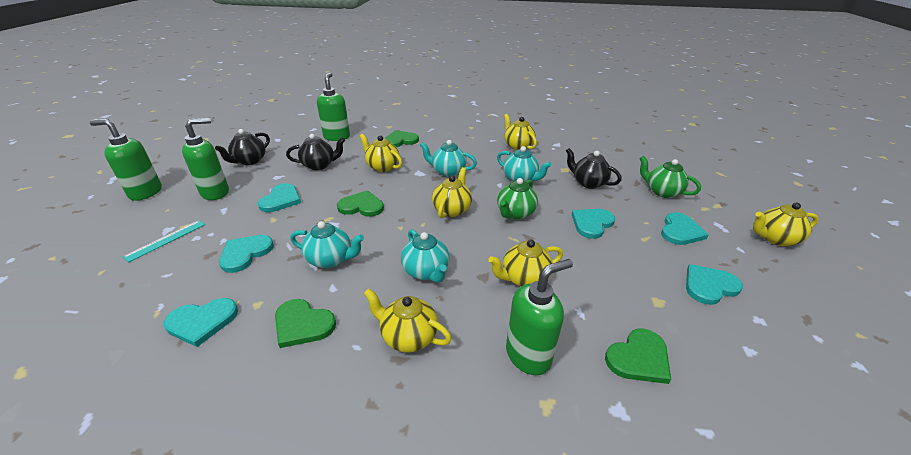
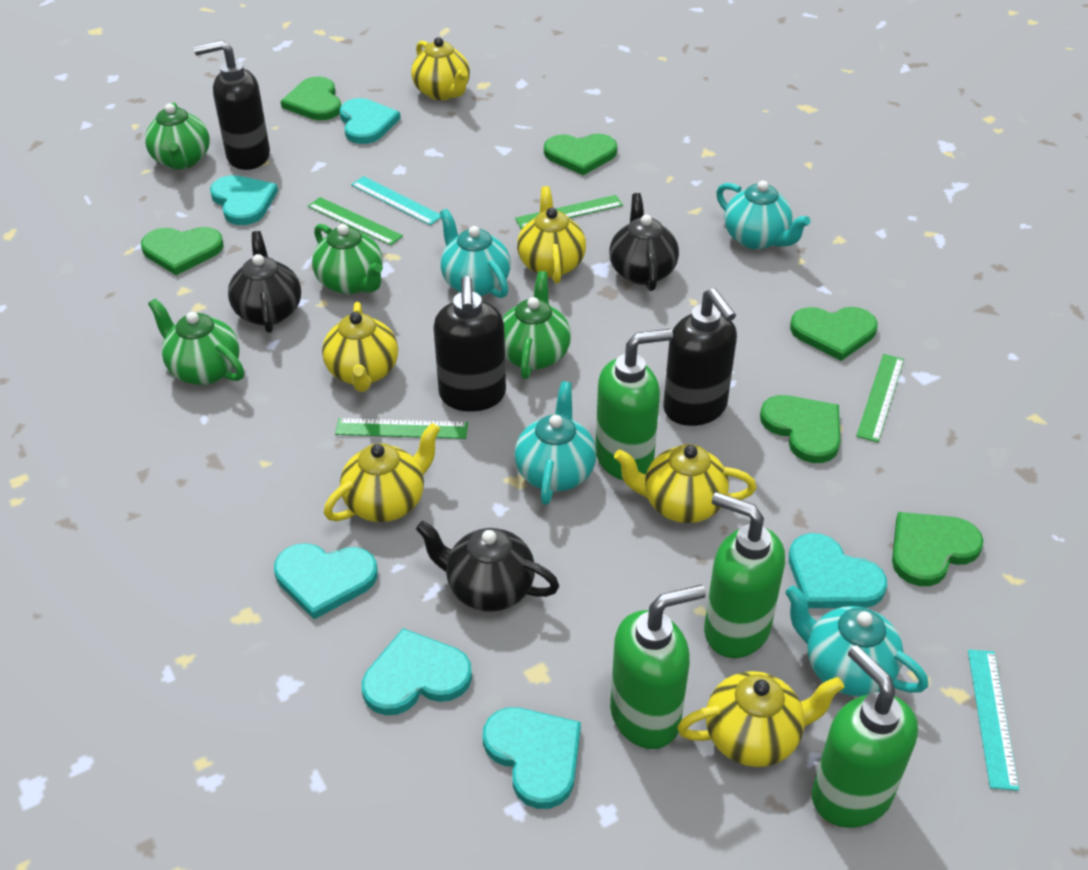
black soap dispenser: 0 -> 3
green heart: 4 -> 6
green ruler: 0 -> 4
green teapot: 2 -> 4
turquoise ruler: 1 -> 2

